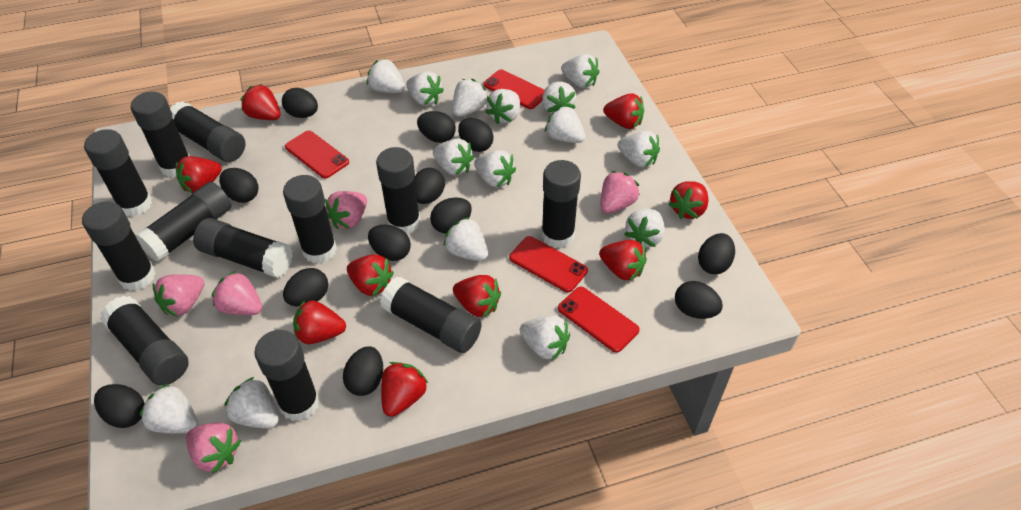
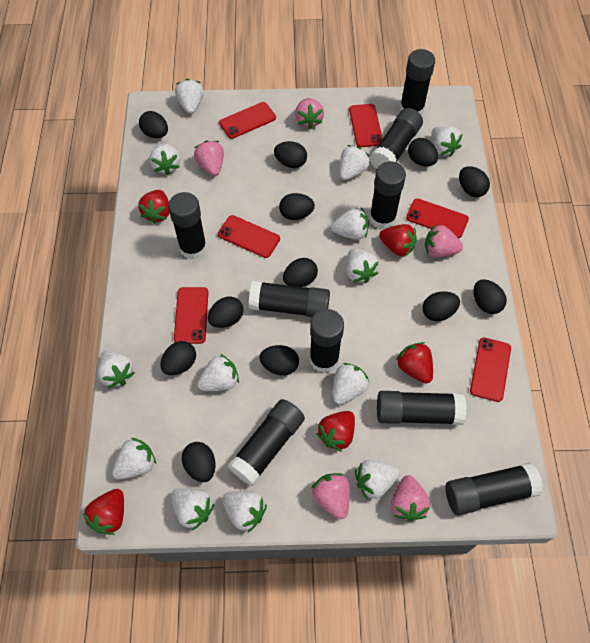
black glue stick: 12 -> 9
red phone: 4 -> 6
red strawberry: 9 -> 5
white strawberry: 15 -> 13

